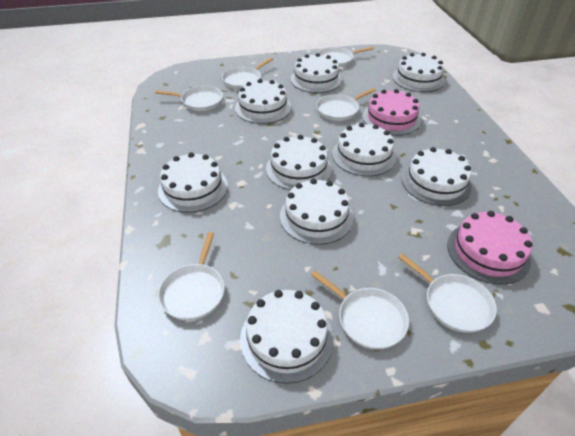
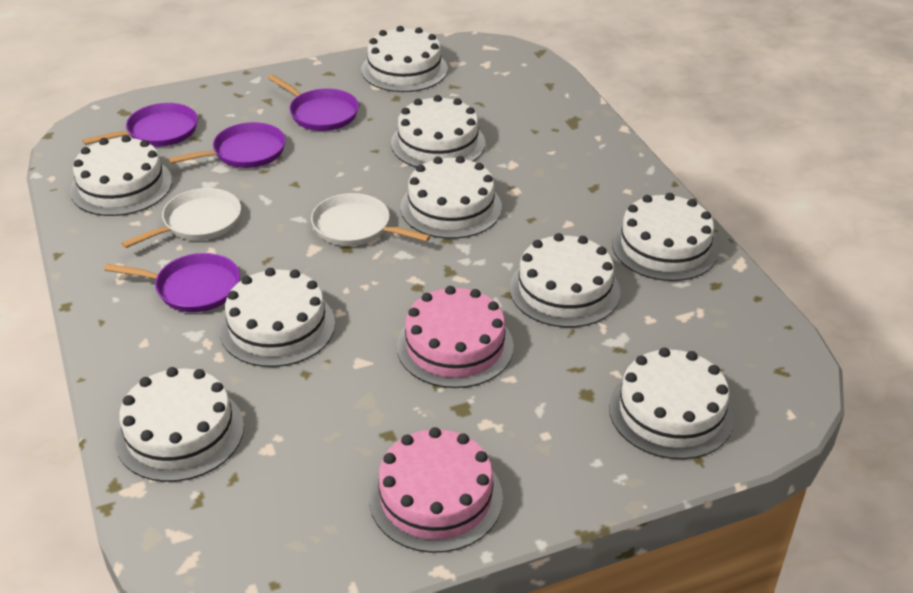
purple pan: 0 -> 4
white pan: 7 -> 2

